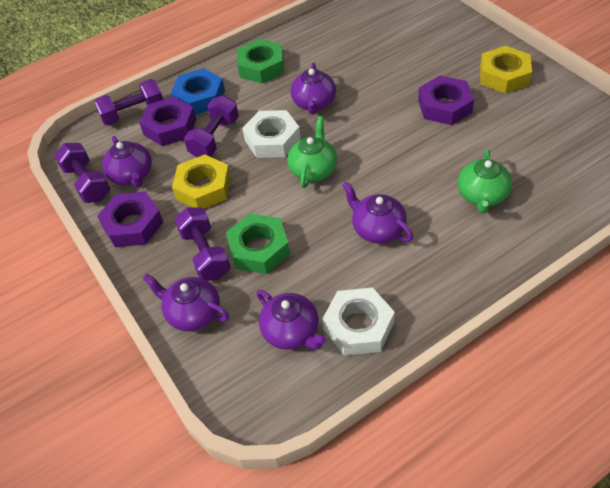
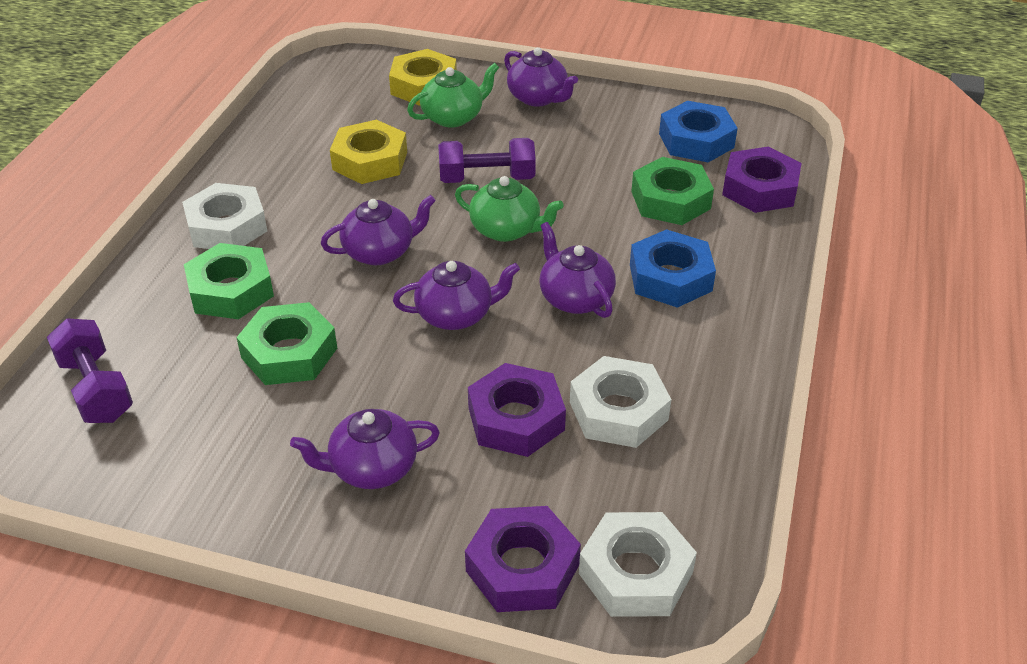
blue nut: 1 -> 2
green nut: 2 -> 3
purple dumbbell: 4 -> 2
white nut: 2 -> 3

